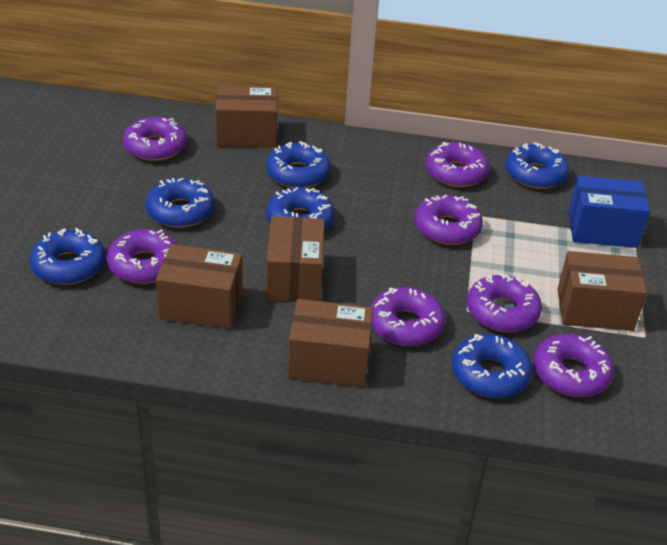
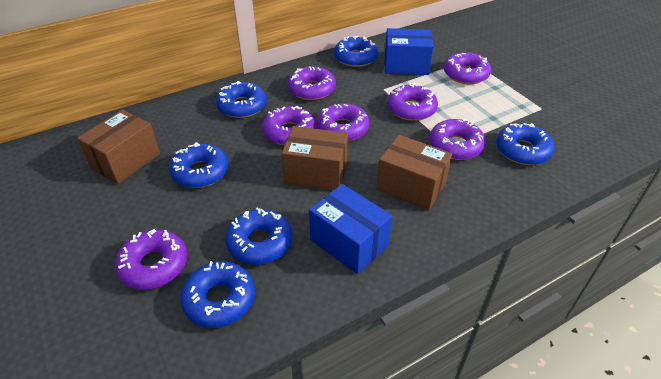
blue box: 1 -> 2
brown box: 5 -> 3

